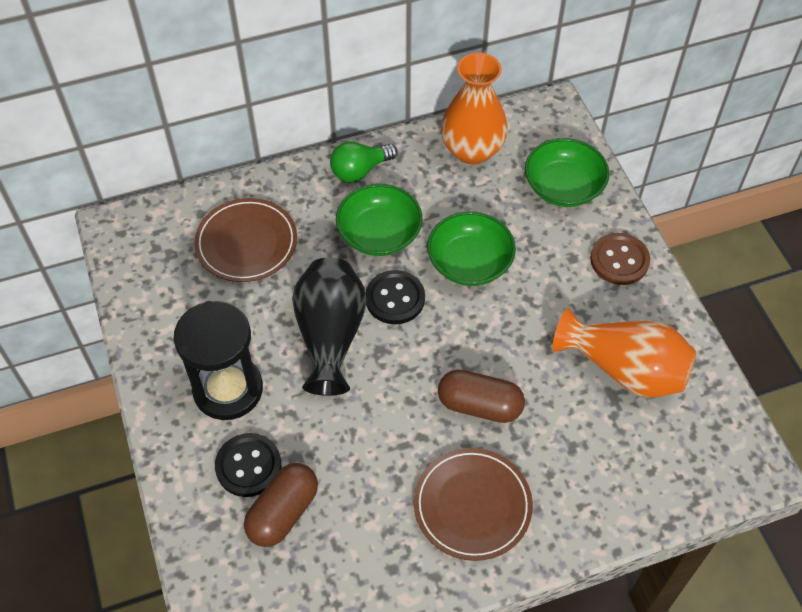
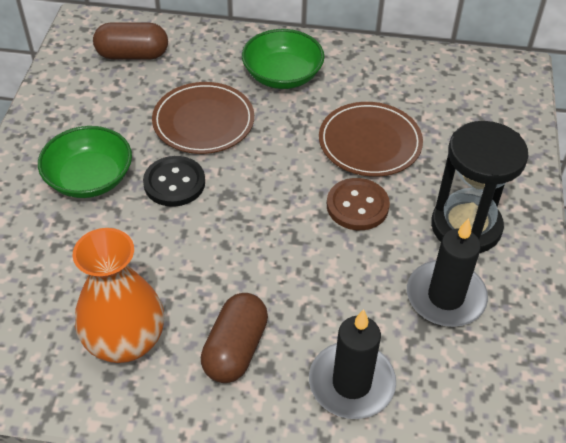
black button: 2 -> 1
black candle: 0 -> 2
black vase: 1 -> 0
green bowl: 3 -> 2
green light bulb: 1 -> 0
orange vase: 2 -> 1

